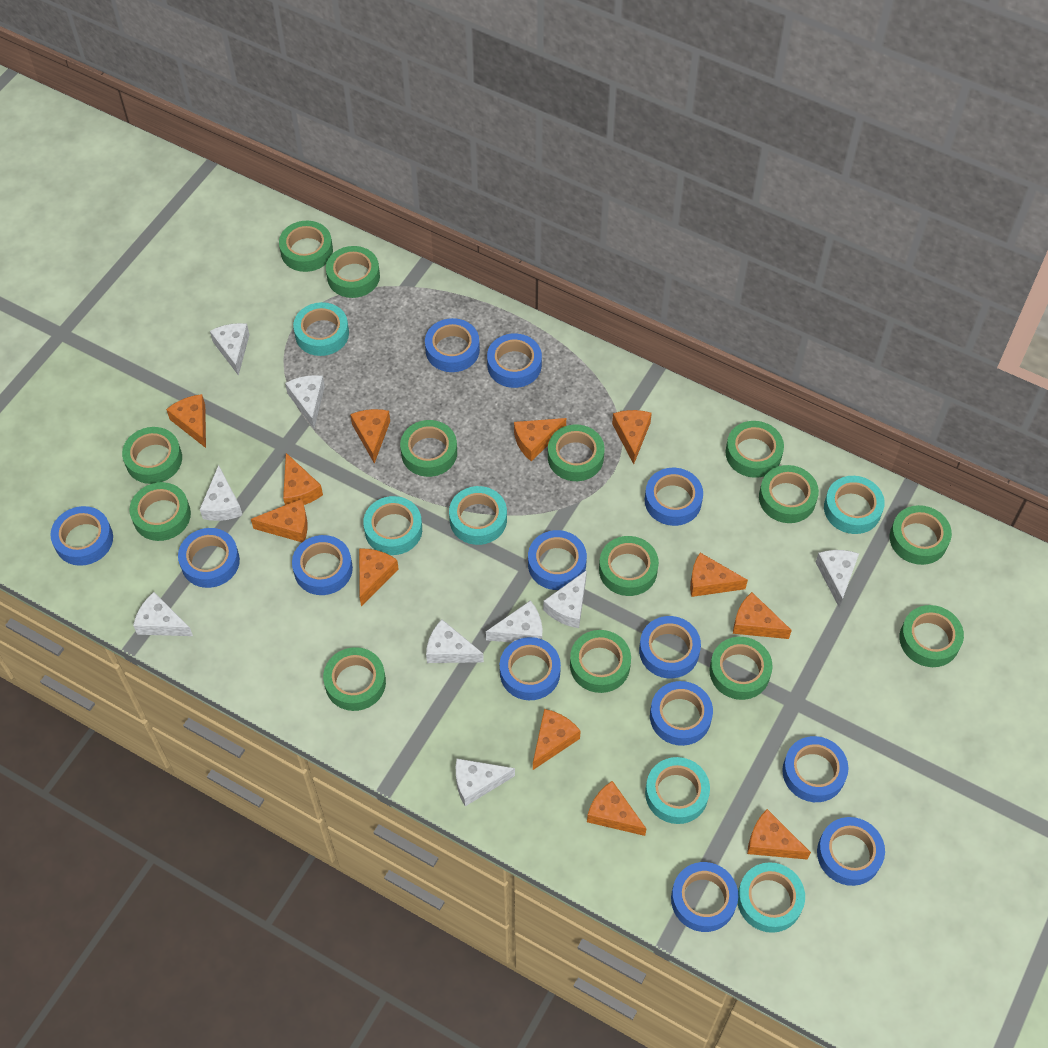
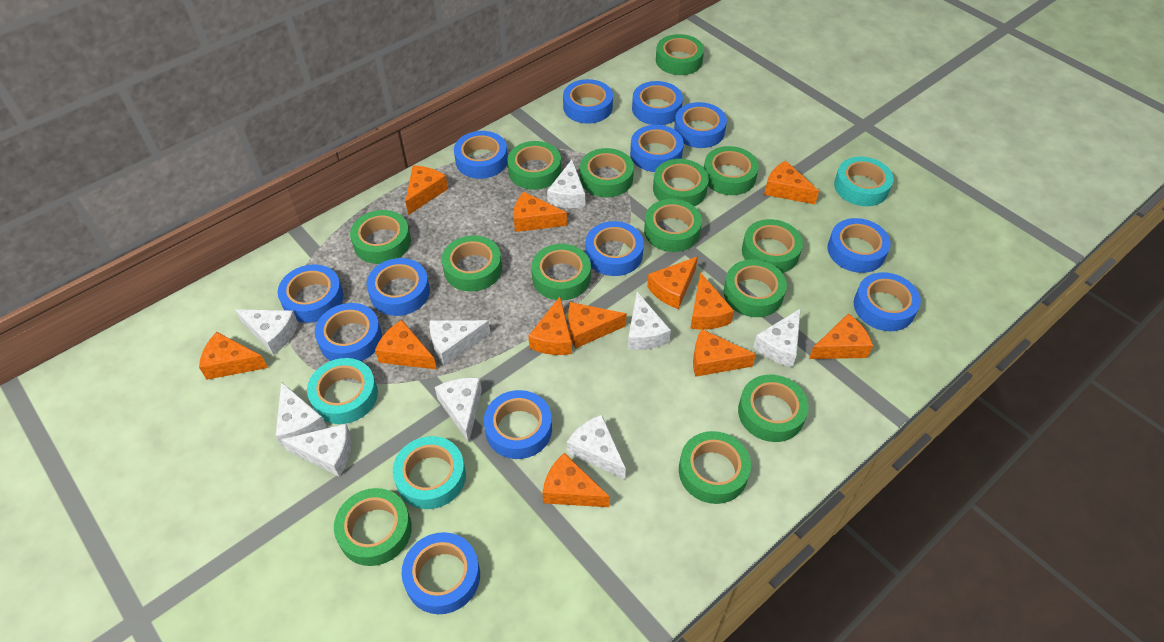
turquoise tape: 6 -> 3

